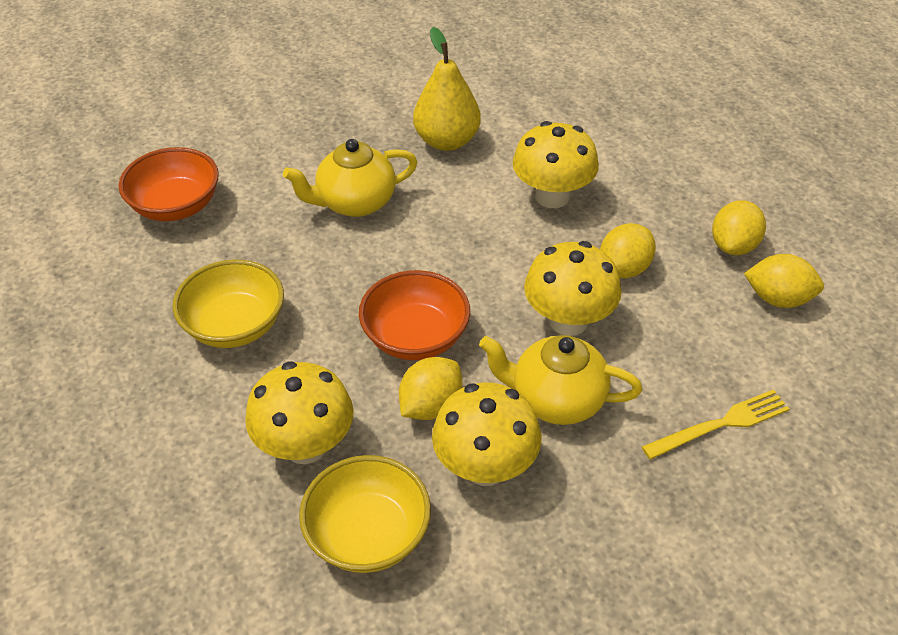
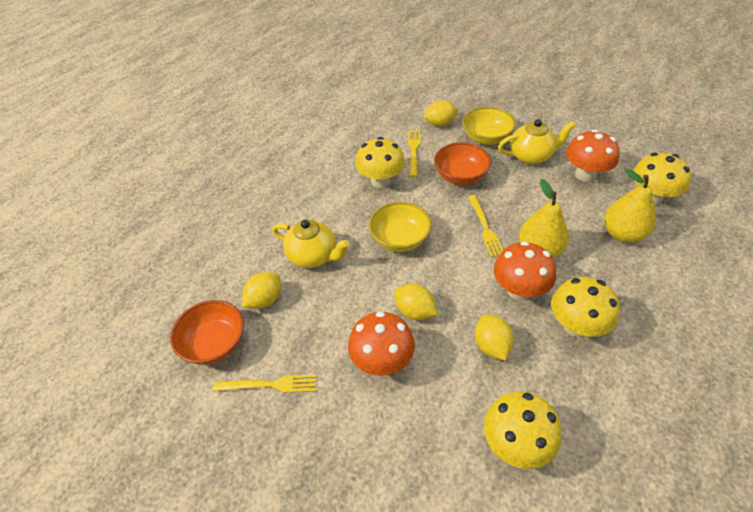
orange mushroom: 0 -> 3
yellow fork: 1 -> 3
yellow pear: 1 -> 2

